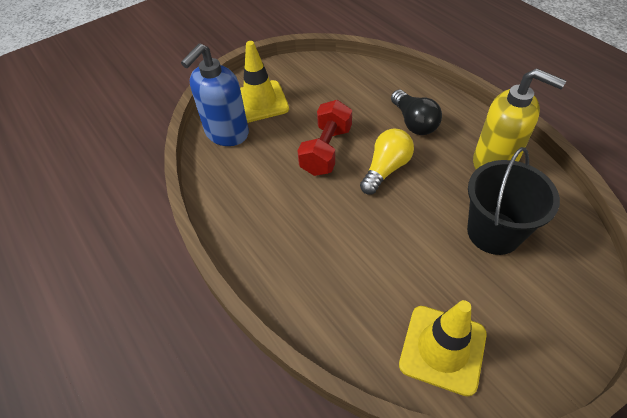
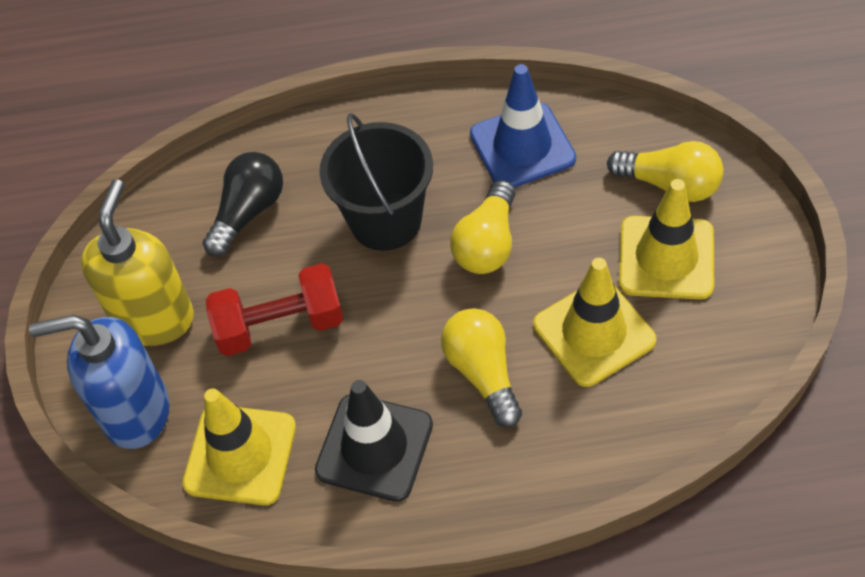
black traffic cone: 0 -> 1
blue traffic cone: 0 -> 1
yellow light bulb: 1 -> 3
yellow traffic cone: 2 -> 3

